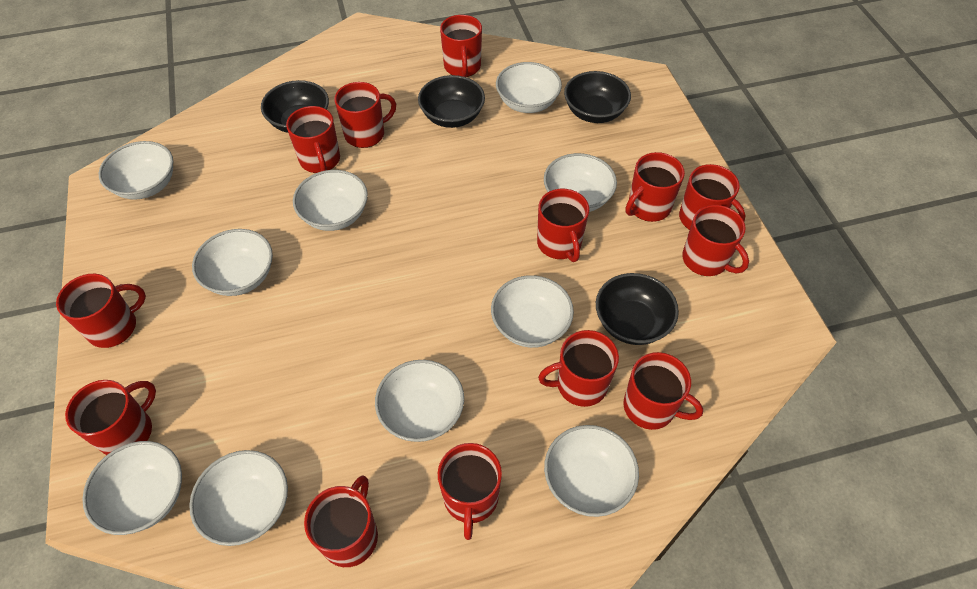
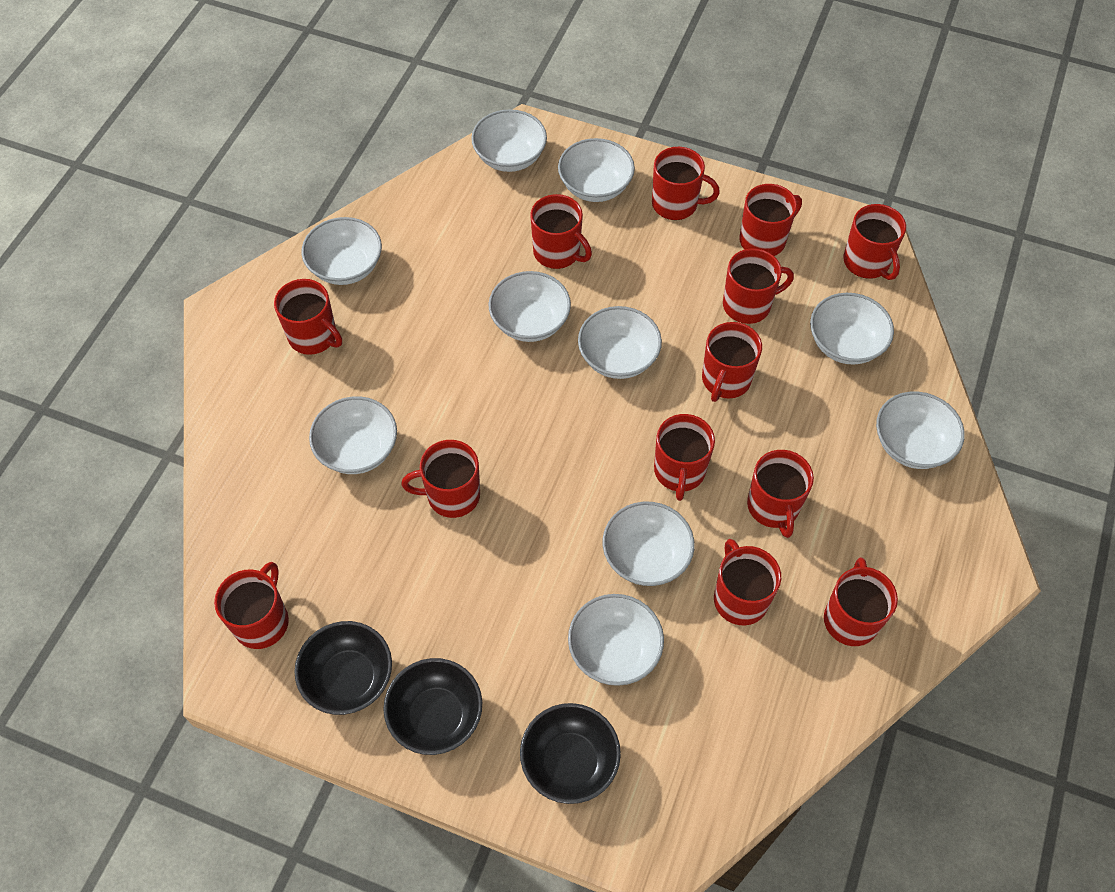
black bowl: 4 -> 3

